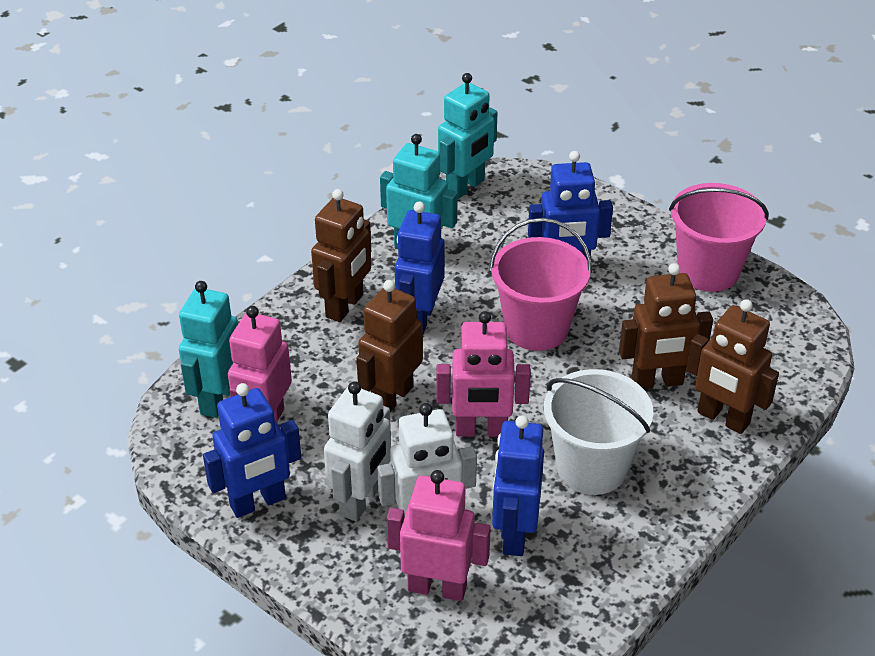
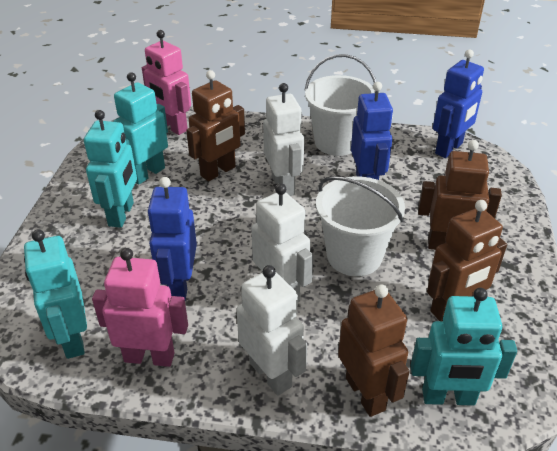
blue robot: 4 -> 3
pink bucket: 2 -> 0
pink robot: 3 -> 2
turquoise robot: 3 -> 4
white bucket: 1 -> 2
white robot: 2 -> 3

